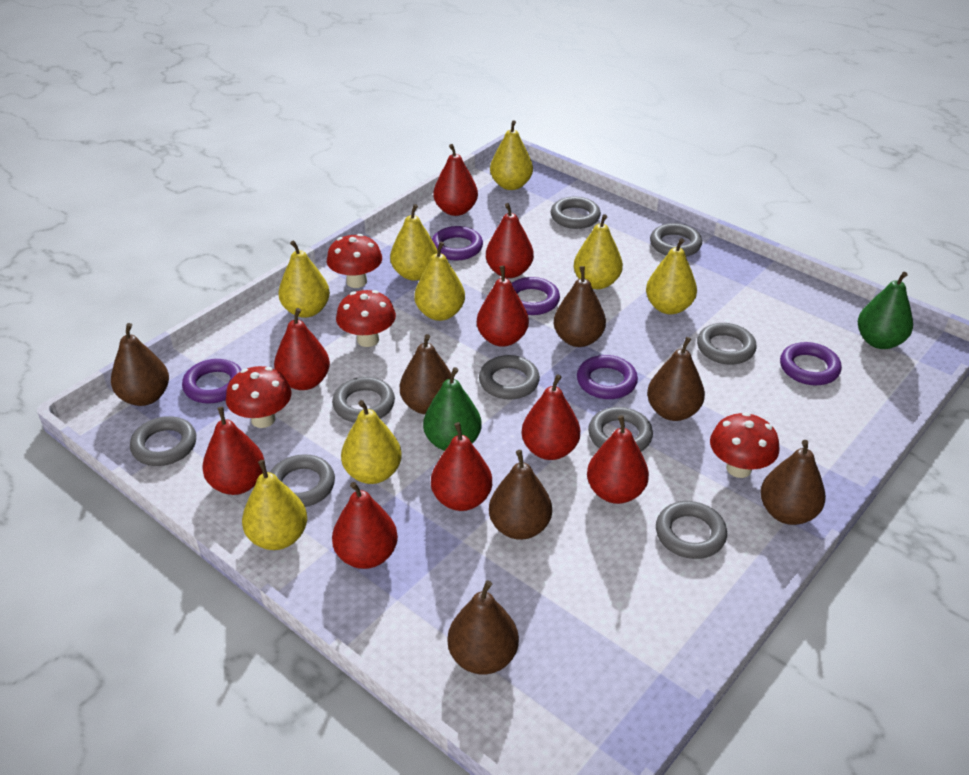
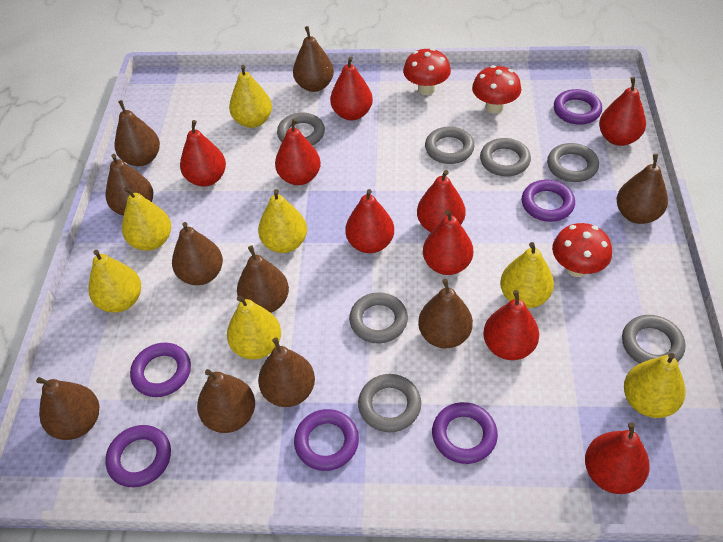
brown pear: 7 -> 10
green pear: 2 -> 0
grey ring: 9 -> 7
purple ring: 5 -> 6
red mushroom: 4 -> 3
yellow pear: 8 -> 7

